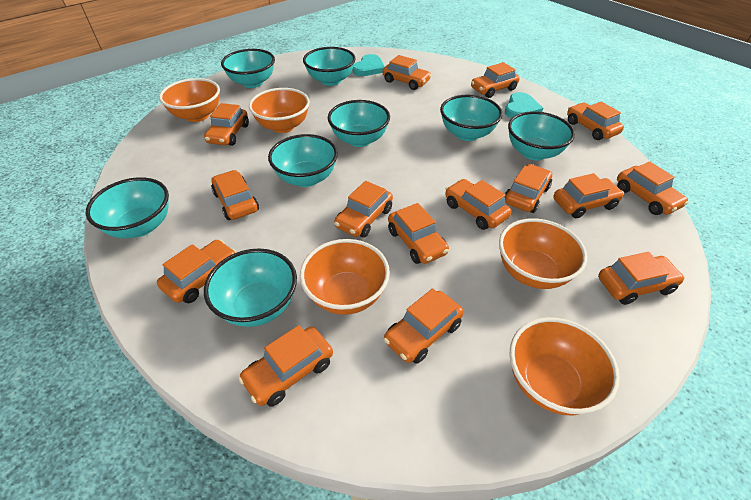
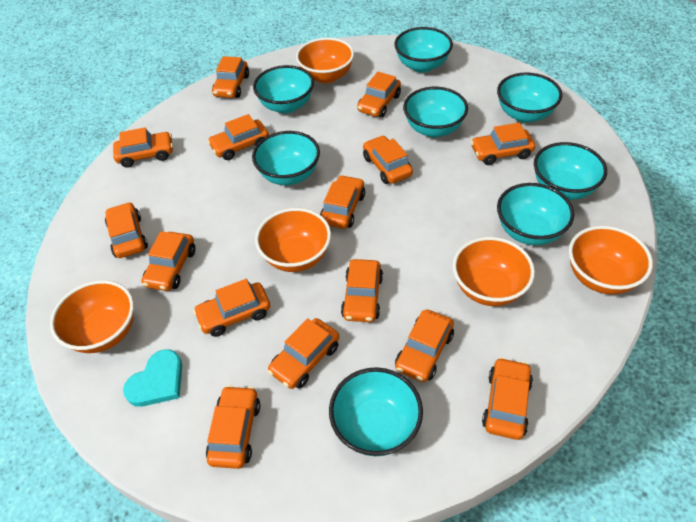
turquoise heart: 2 -> 1

